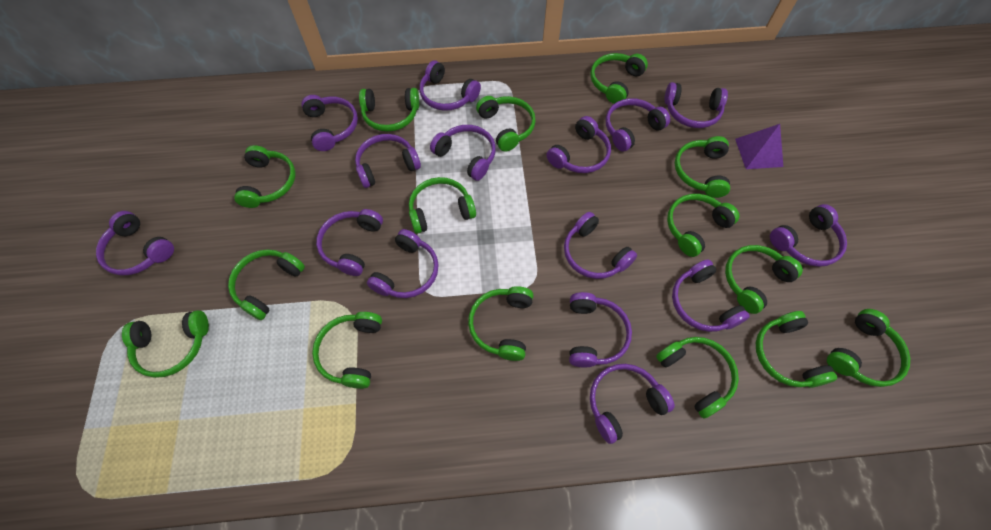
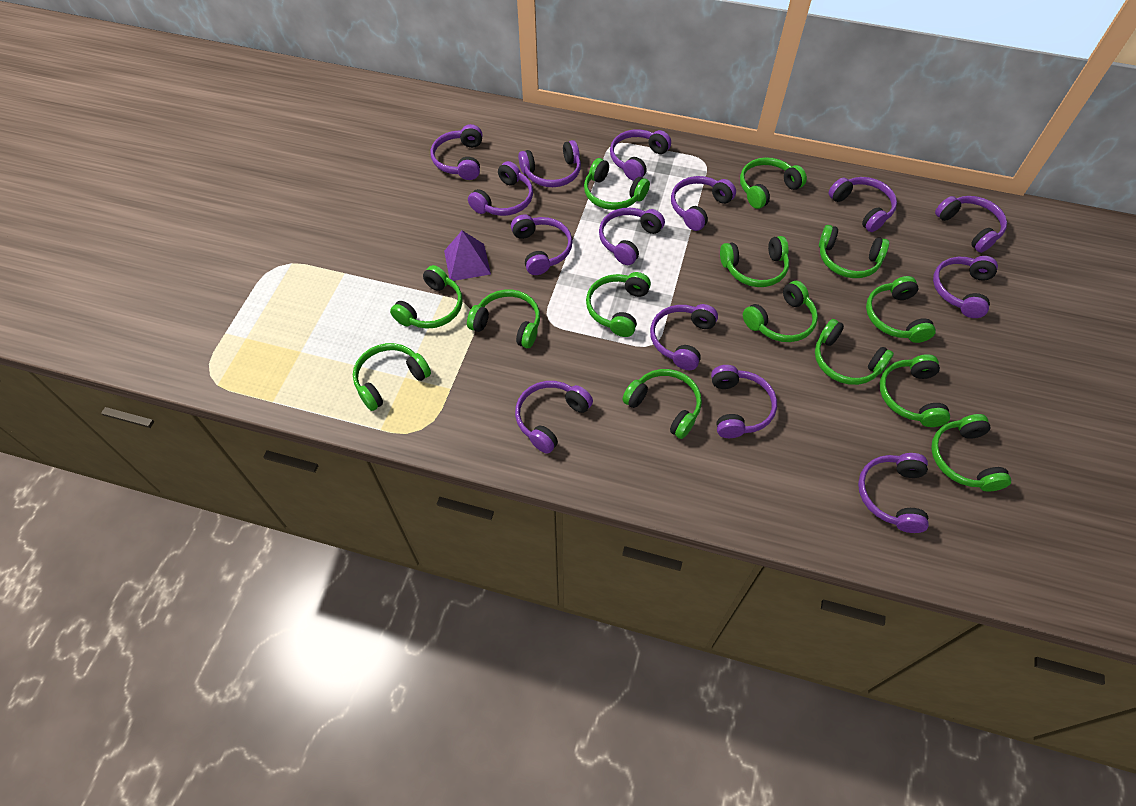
green headphones: 15 -> 14
purple headphones: 15 -> 14

